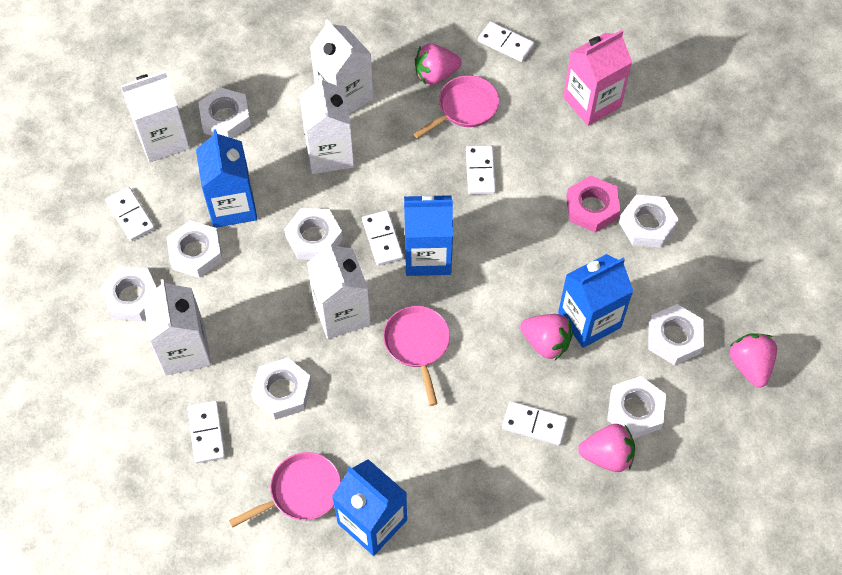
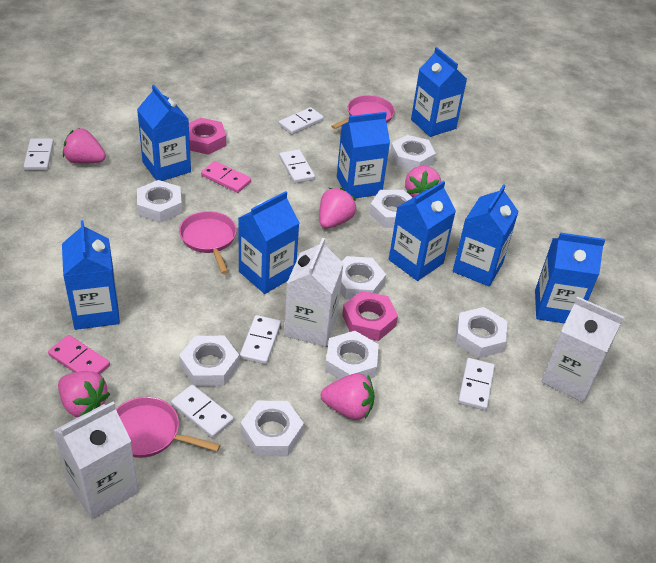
blue carton: 4 -> 8
pink carton: 1 -> 0
pink domino: 0 -> 2
pink nut: 1 -> 2
pink strawberry: 4 -> 5
white carton: 5 -> 3

